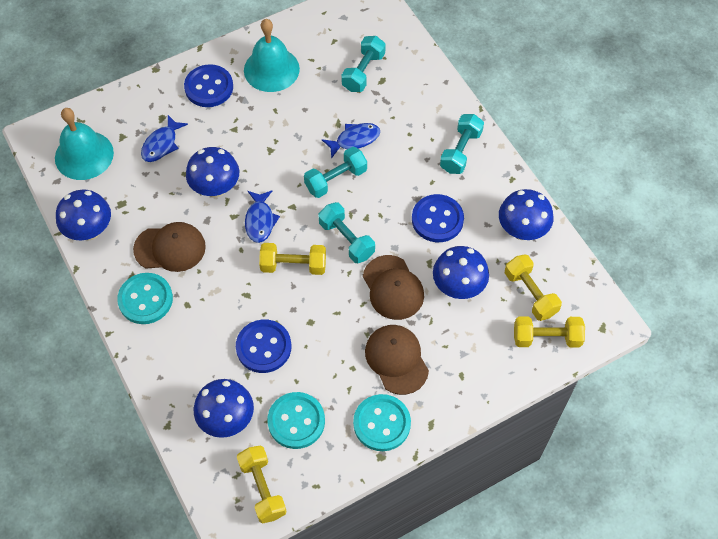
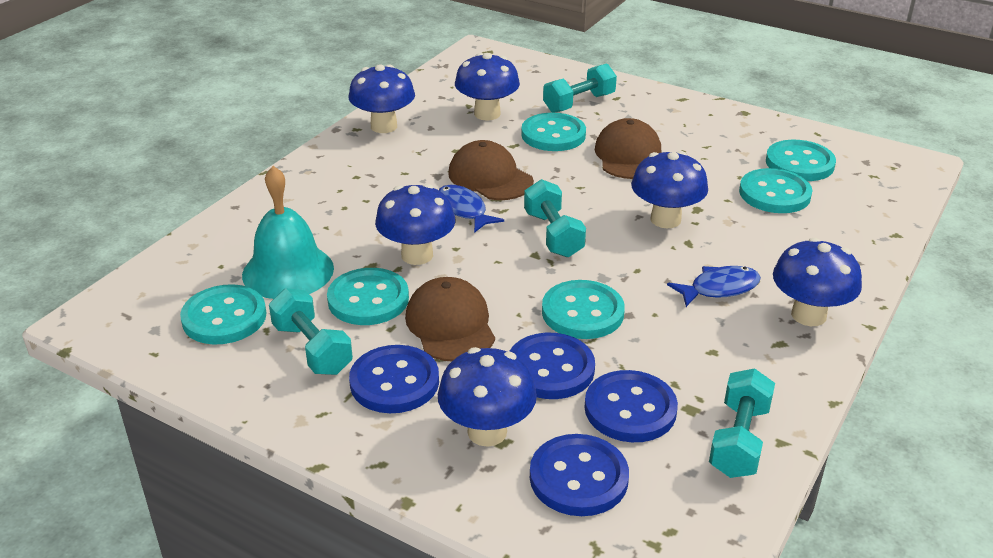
blue button: 3 -> 4
blue fish: 3 -> 2
blue mushroom: 5 -> 6
turquoise bell: 2 -> 1
turquoise button: 3 -> 6
yellow dumbbell: 4 -> 0

